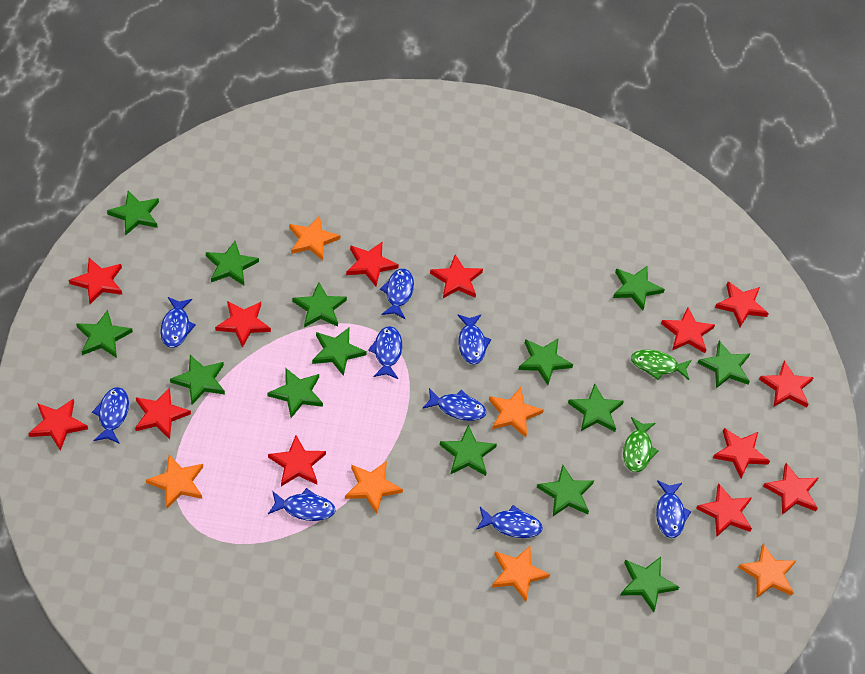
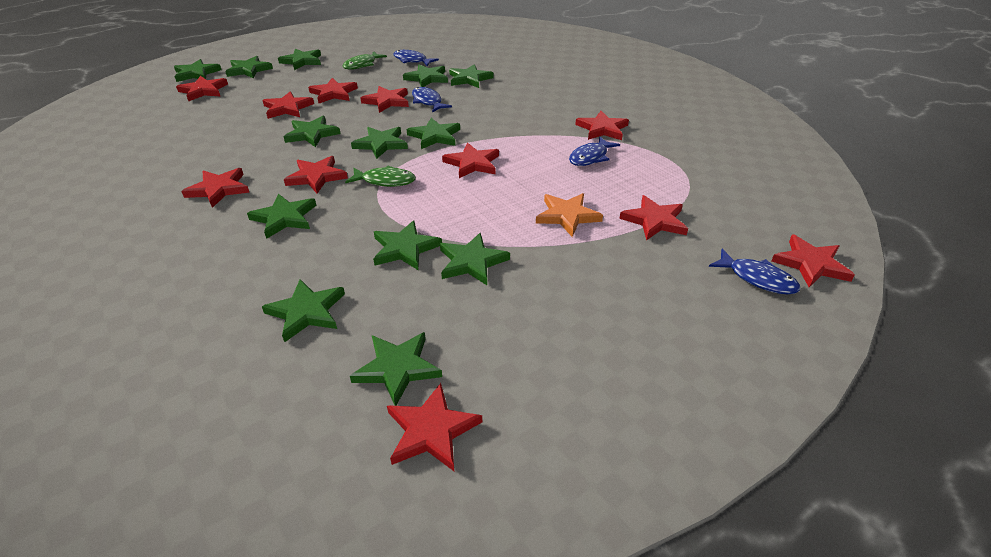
blue fish: 9 -> 4
green star: 14 -> 13
orange star: 6 -> 1
red star: 13 -> 11

